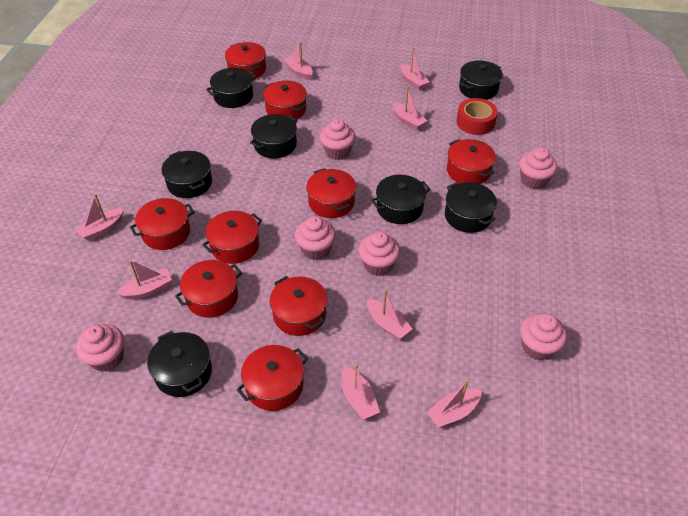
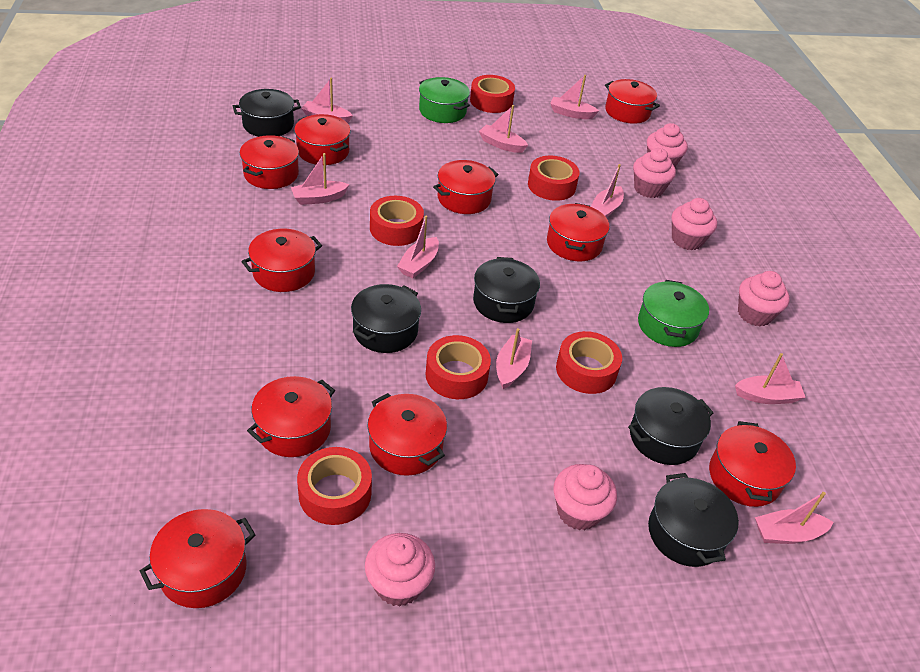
black pot: 7 -> 5
green pot: 0 -> 2
pink boat: 8 -> 9
red pot: 9 -> 10
red tape: 1 -> 6

